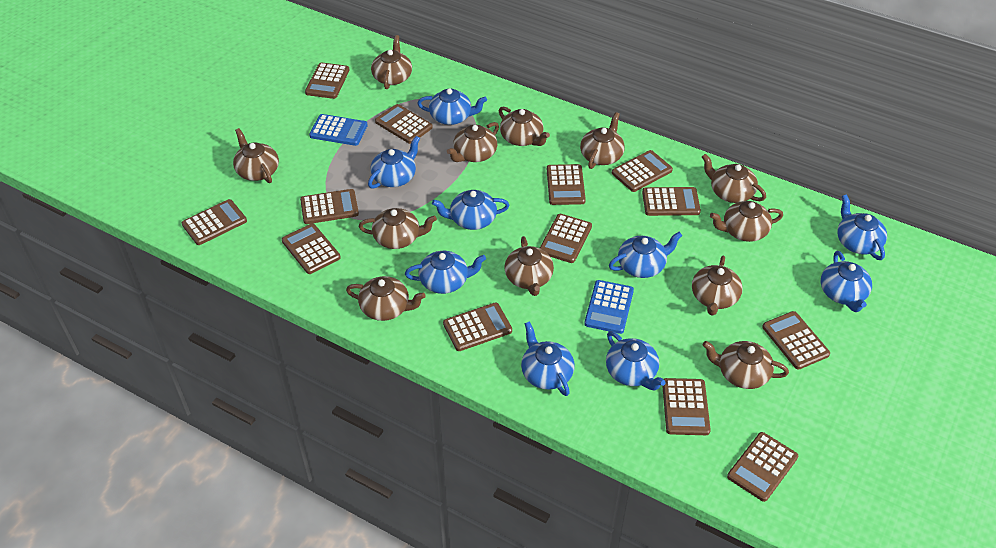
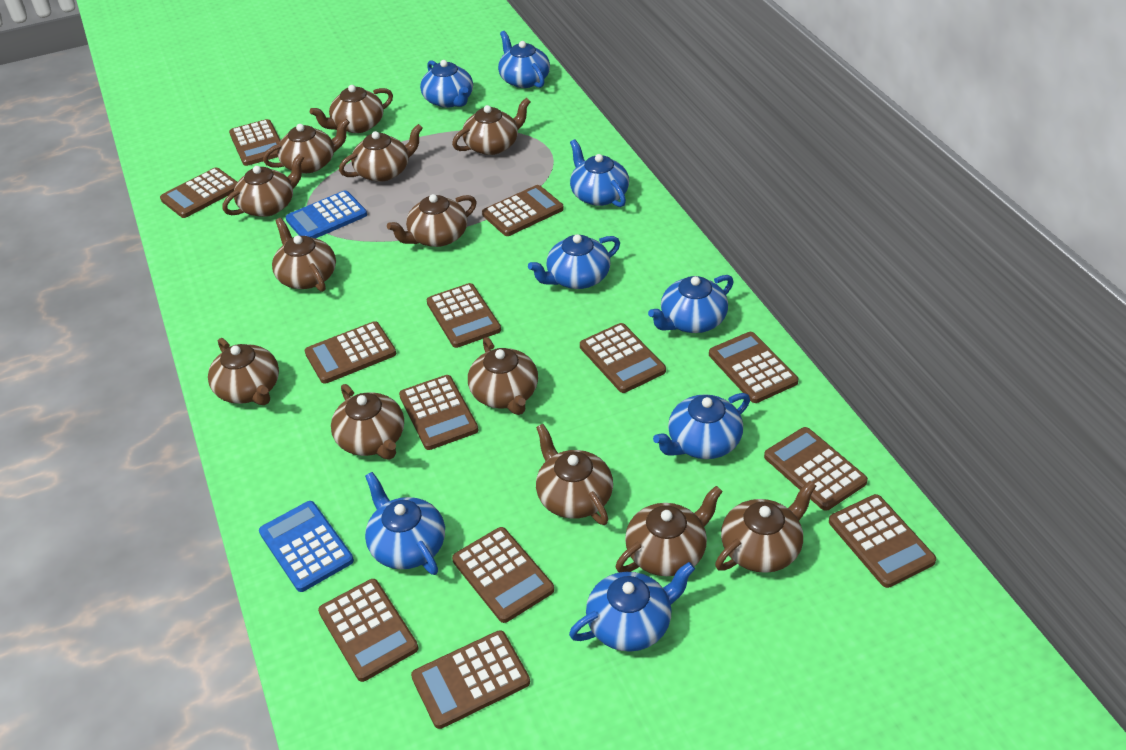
blue teapot: 9 -> 8
brown teapot: 12 -> 13

